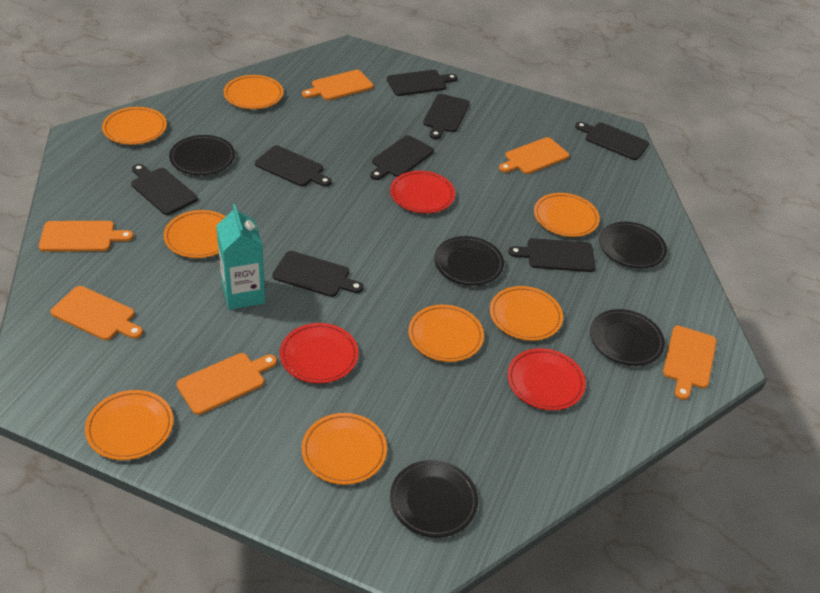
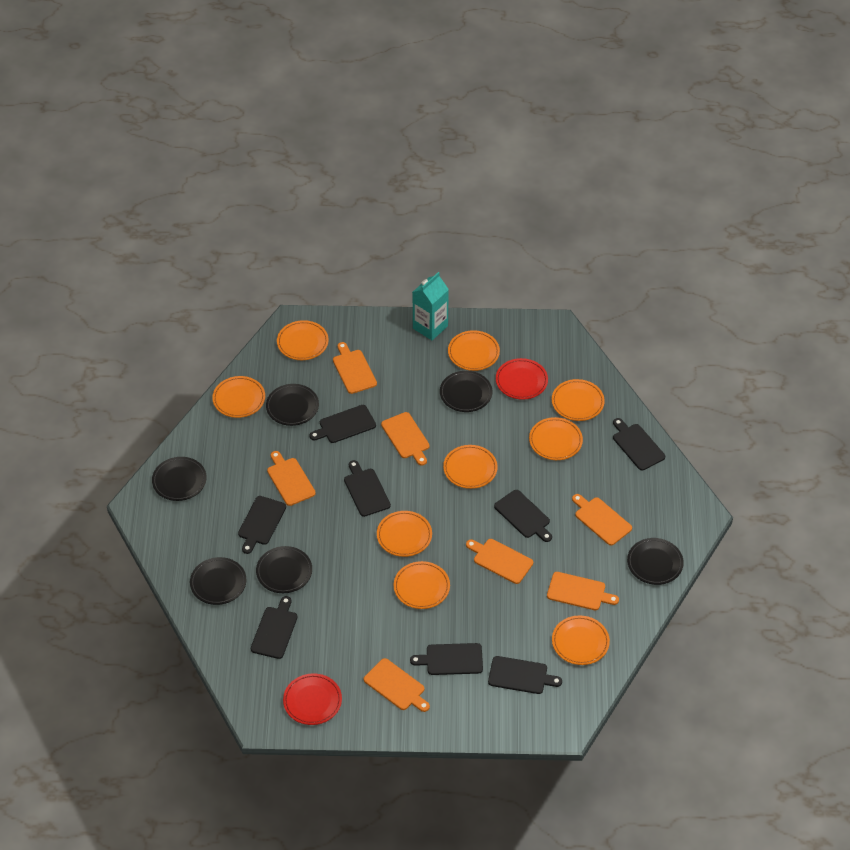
black plate: 5 -> 6
orange cutting board: 6 -> 7
orange plate: 8 -> 9
red plate: 3 -> 2

